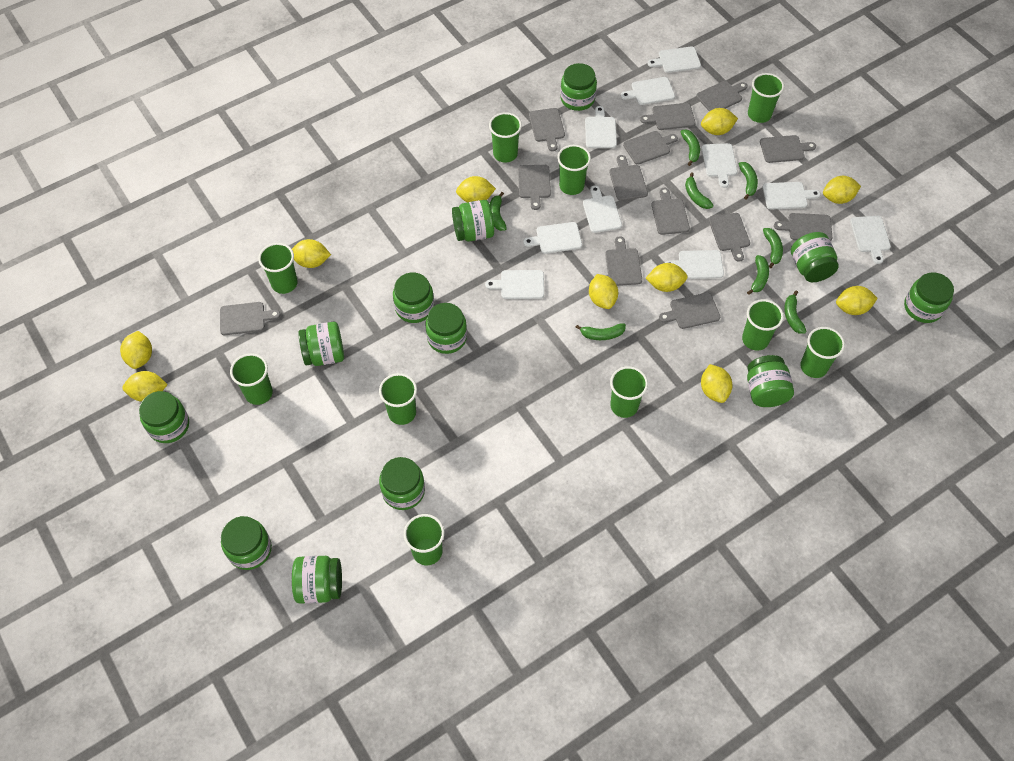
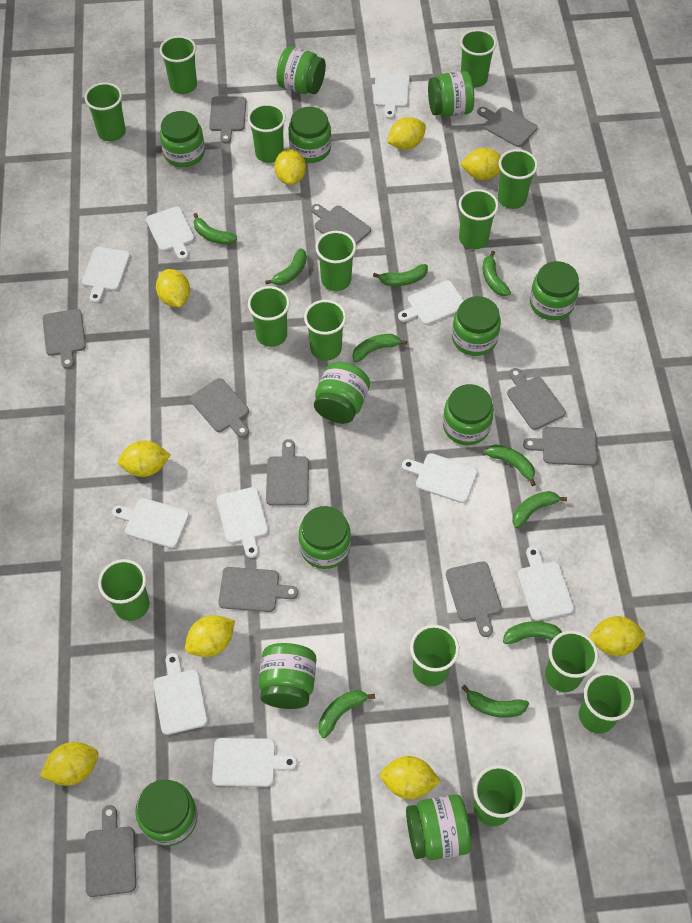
green banana: 8 -> 10
green cup: 10 -> 14
grey cutting board: 13 -> 11
yellow lemon: 10 -> 9

